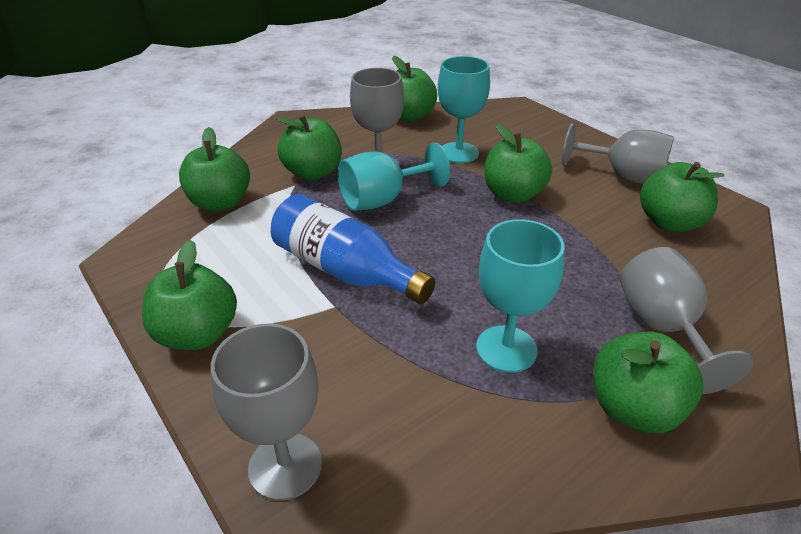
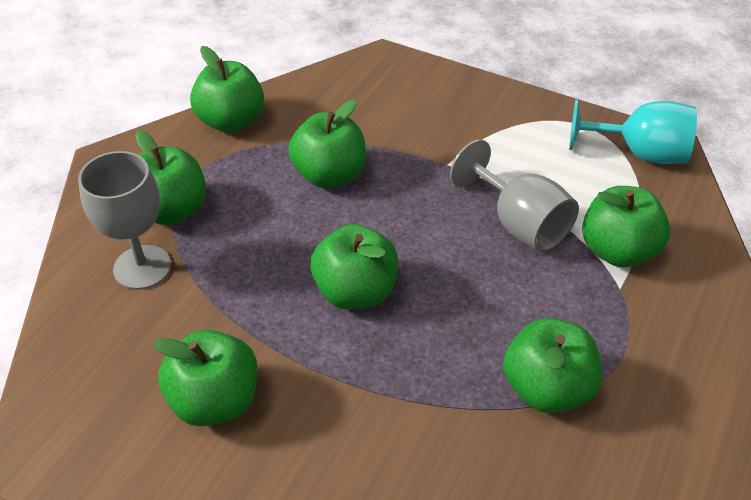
blue bottle: 1 -> 0
grey goblet: 4 -> 2
turquoise goblet: 3 -> 1

